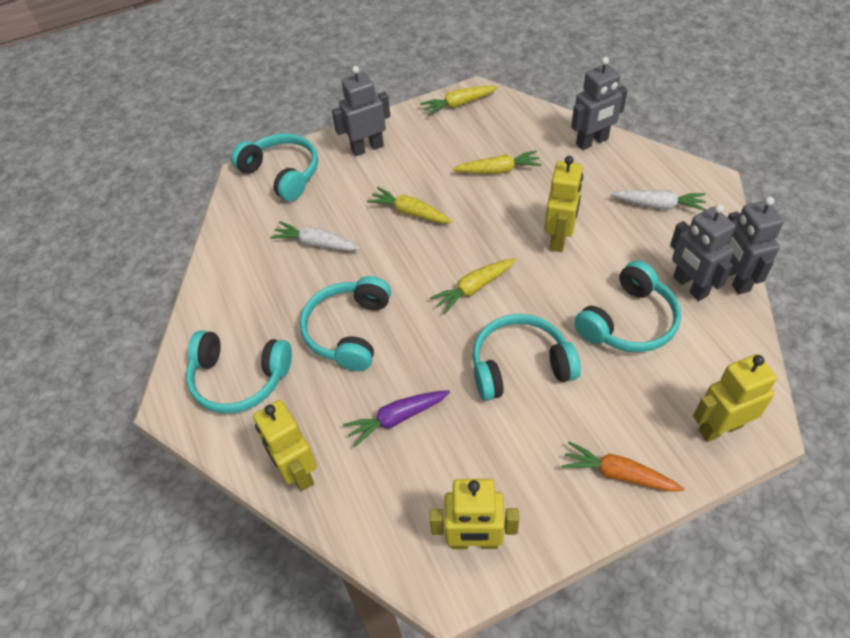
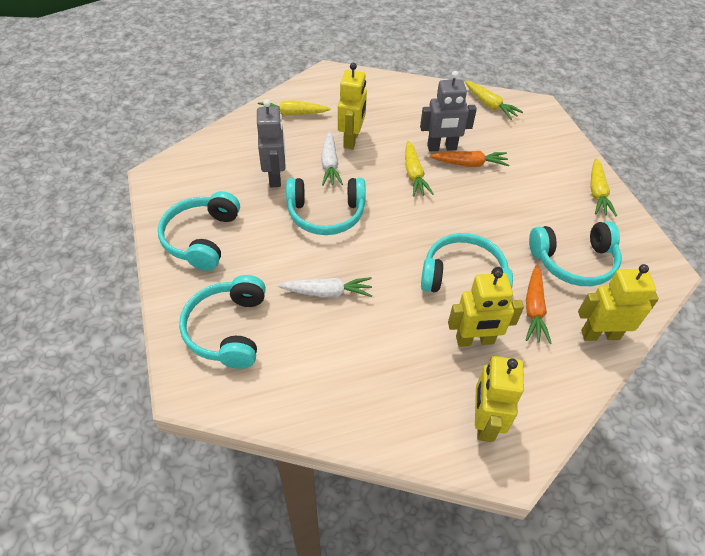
grey robot: 4 -> 2
orange carrot: 1 -> 2
purple carrot: 1 -> 0

